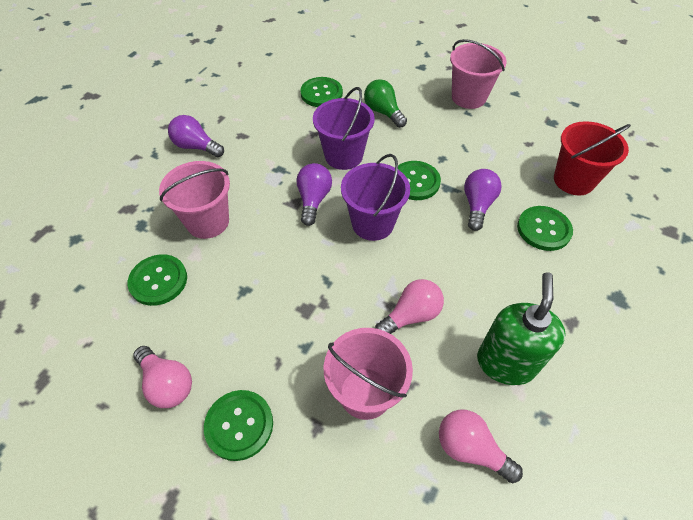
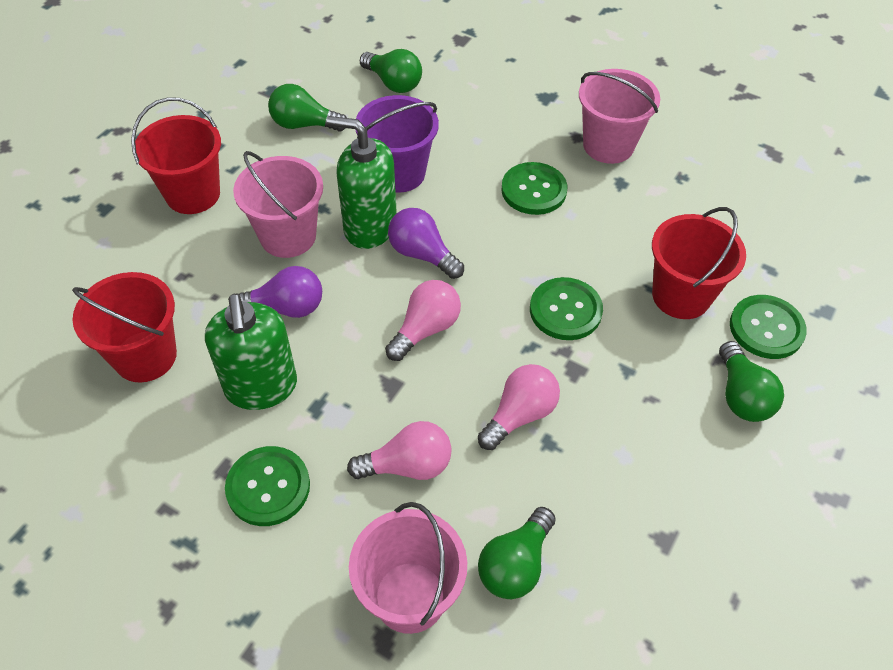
green button: 5 -> 4
green light bulb: 1 -> 4
green soap dispenser: 1 -> 2
purple bucket: 2 -> 1
purple light bulb: 3 -> 2
red bucket: 1 -> 3

